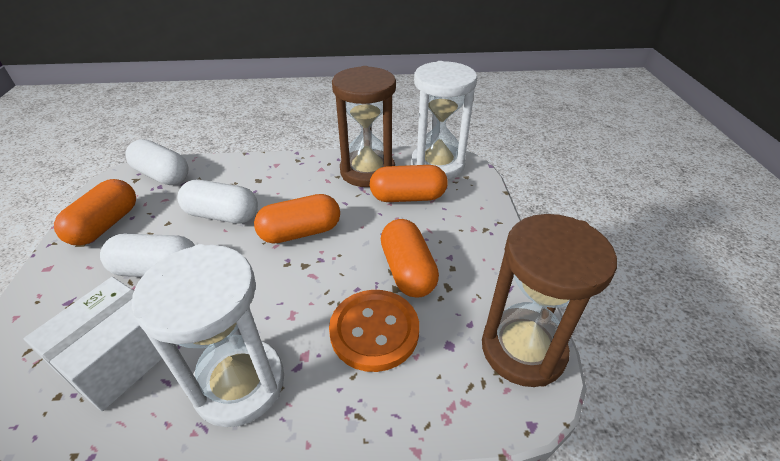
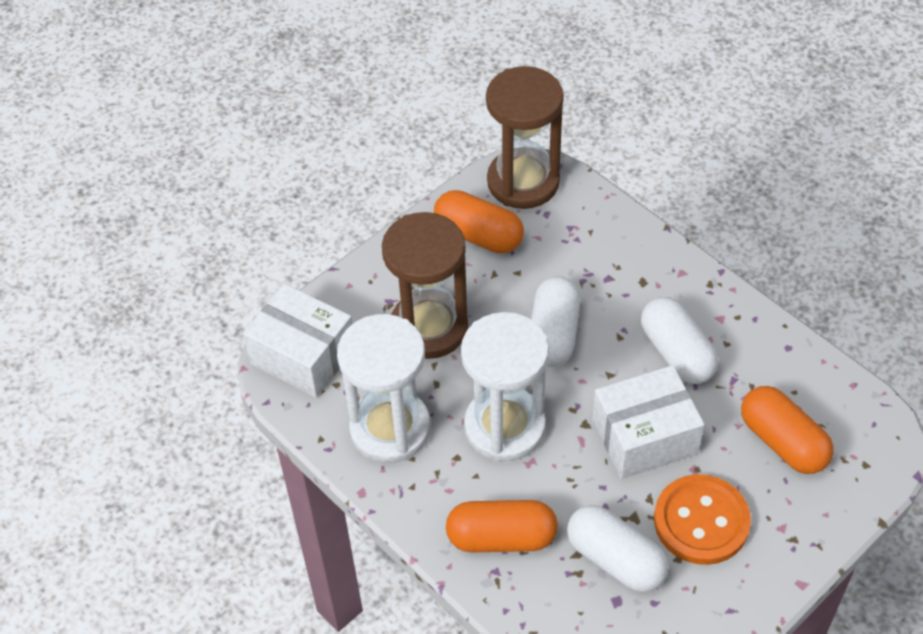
orange capsule: 4 -> 3
white box: 1 -> 2

